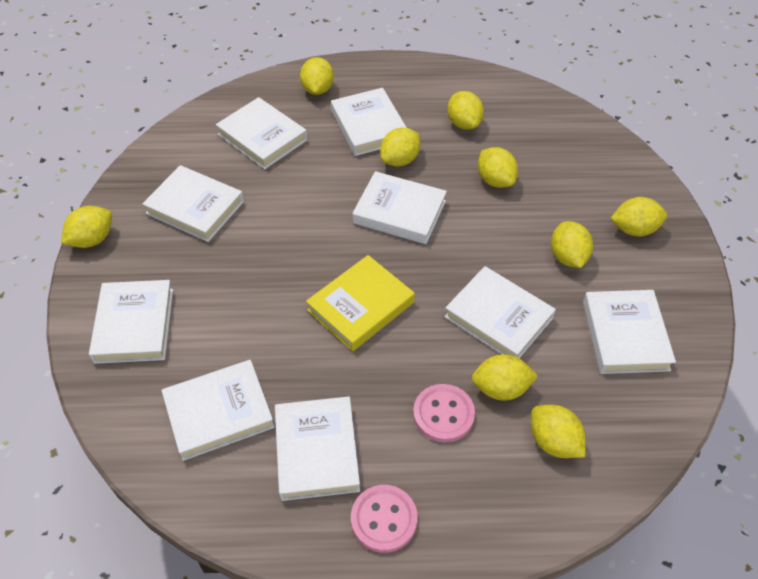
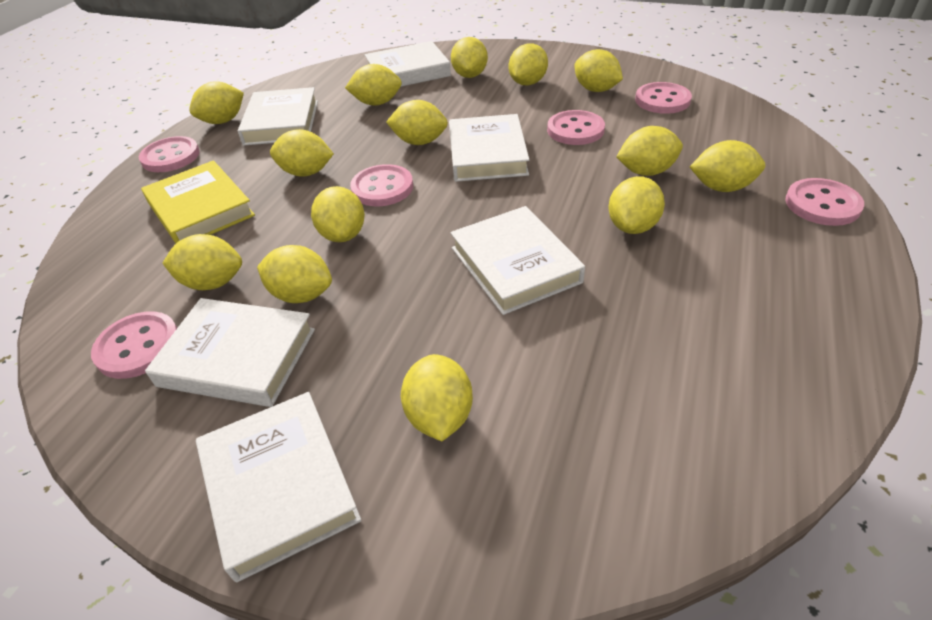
pink button: 2 -> 6
white book: 9 -> 6
yellow lemon: 9 -> 14

